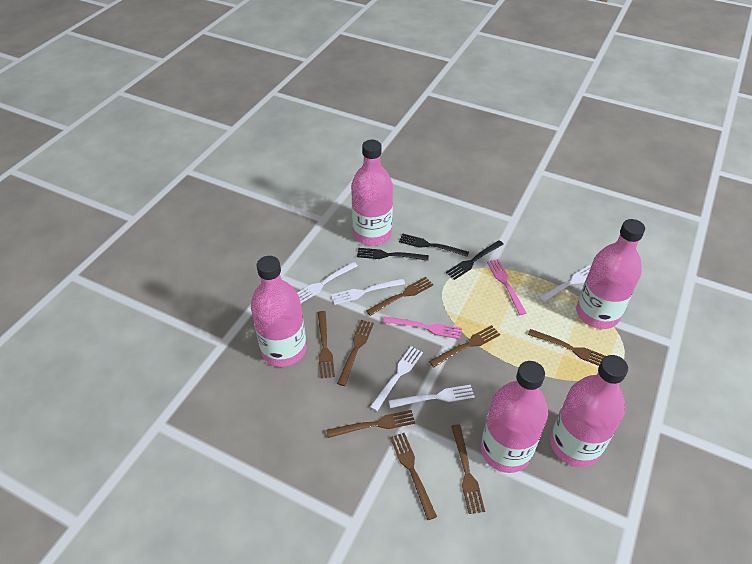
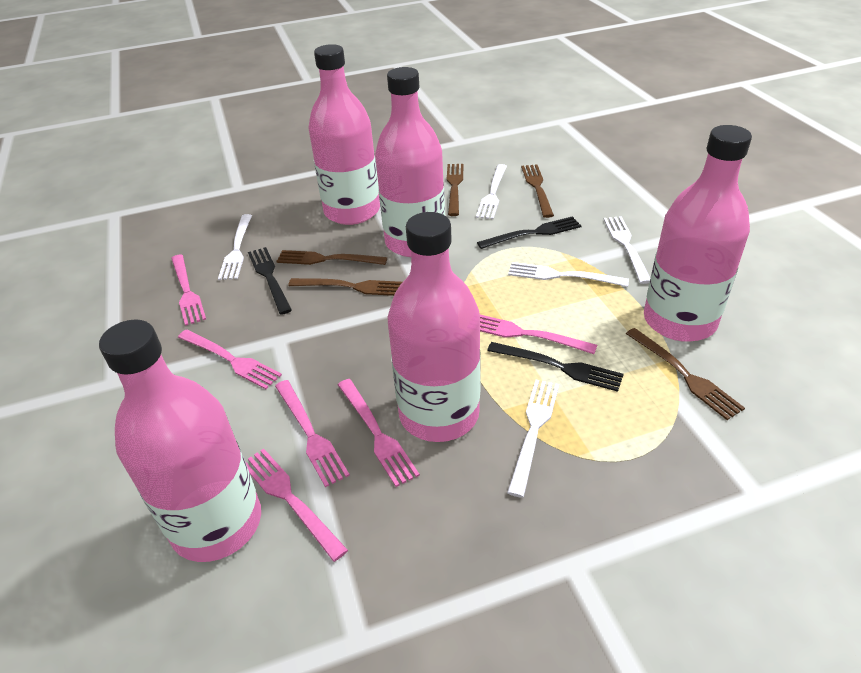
brown fork: 8 -> 5
pink fork: 2 -> 6

